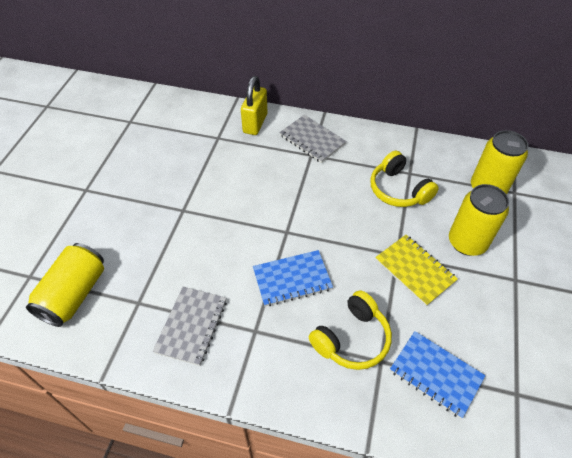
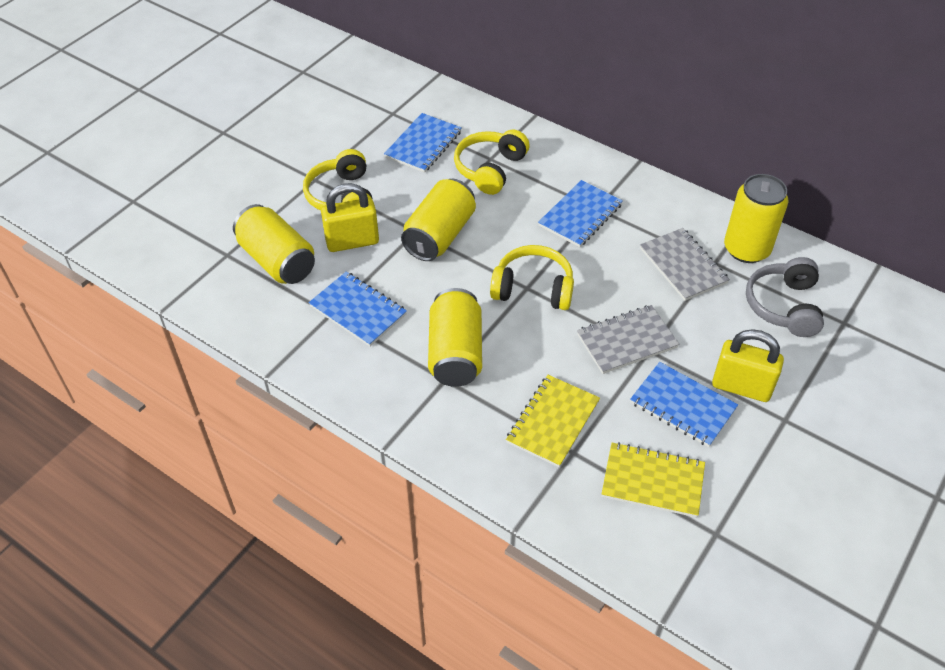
blue notebook: 2 -> 4
grey headphones: 0 -> 1
yellow can: 3 -> 4
yellow headphones: 2 -> 3
yellow notebook: 1 -> 2
yellow padlock: 1 -> 2

